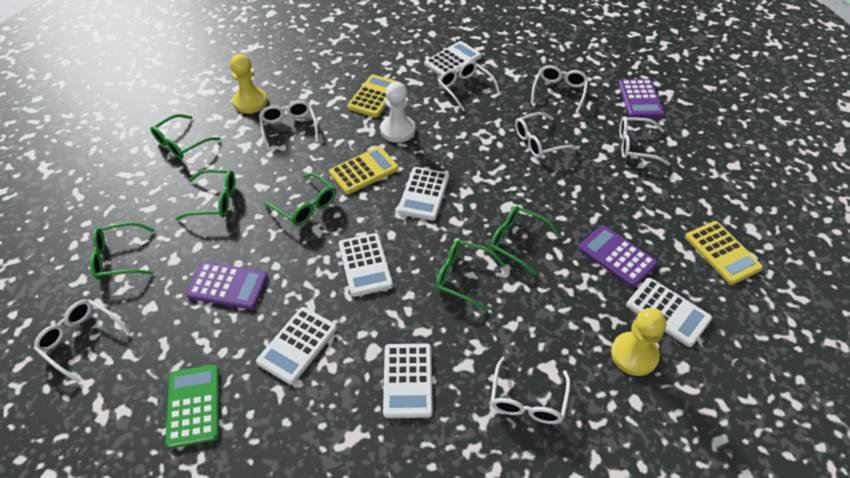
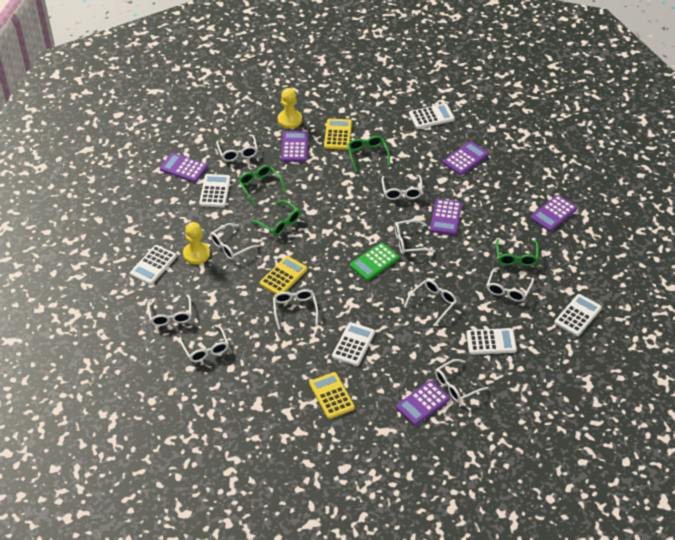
green glasses: 6 -> 4
purple calculator: 3 -> 6
white glasses: 7 -> 10
white pawn: 1 -> 0

